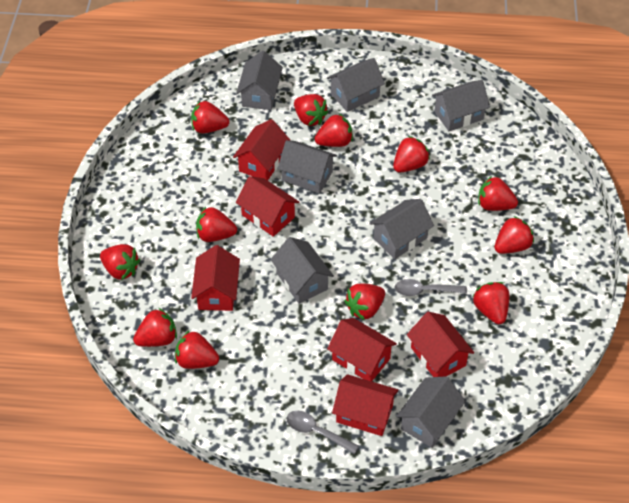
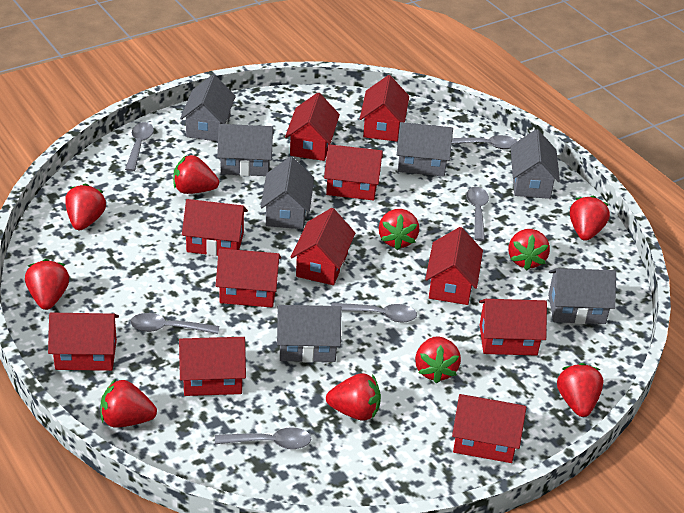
grey spoon: 2 -> 6
red house: 6 -> 11
red strawberry: 12 -> 10

